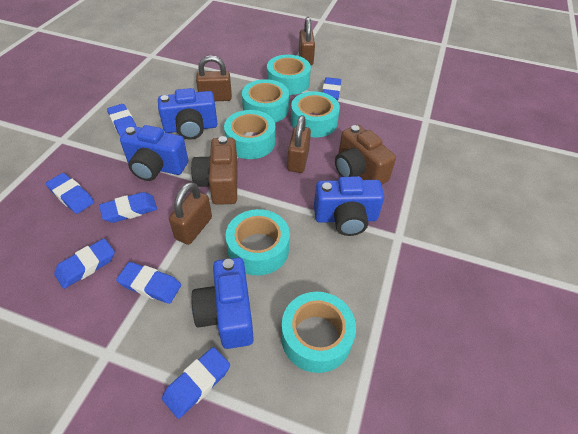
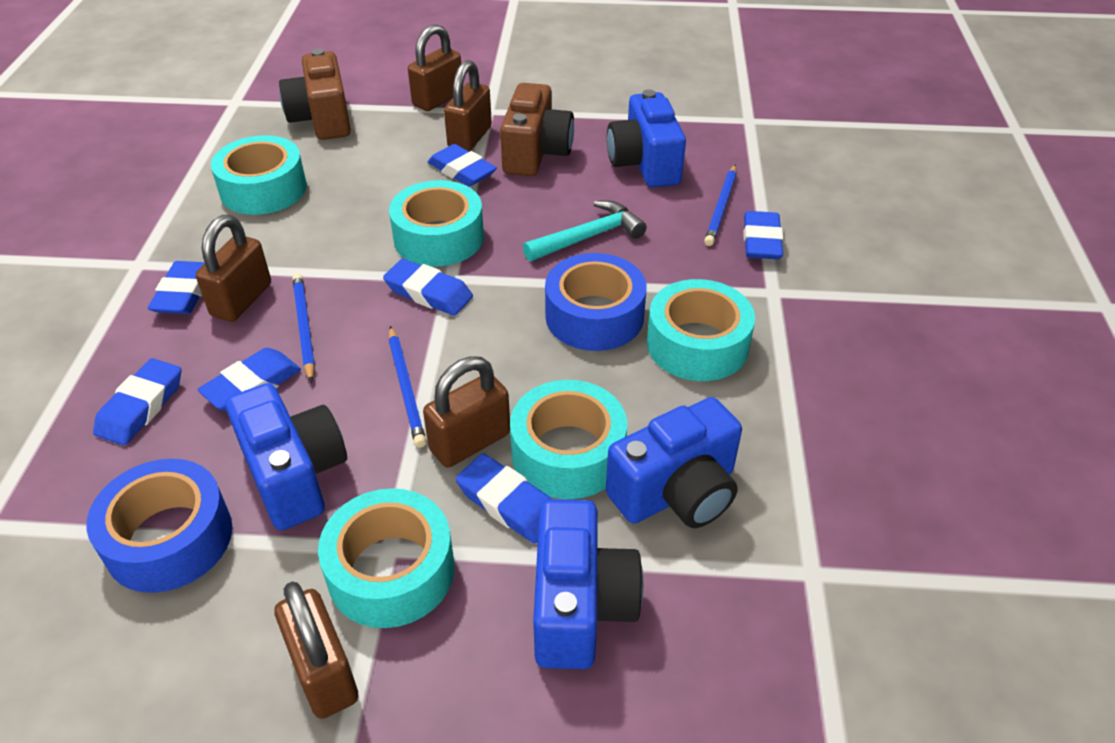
blue pencil: 0 -> 3
blue tape: 0 -> 2
brown padlock: 4 -> 5
turquoise hammer: 0 -> 1
turquoise tape: 6 -> 5

